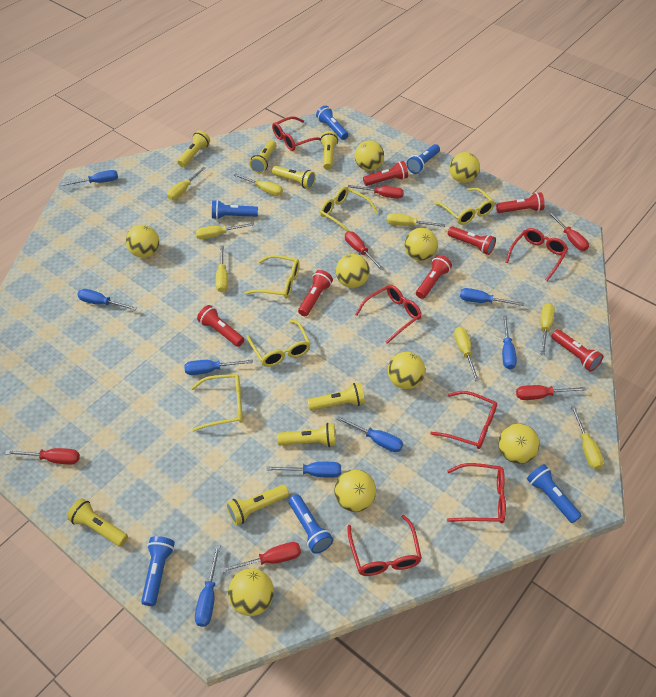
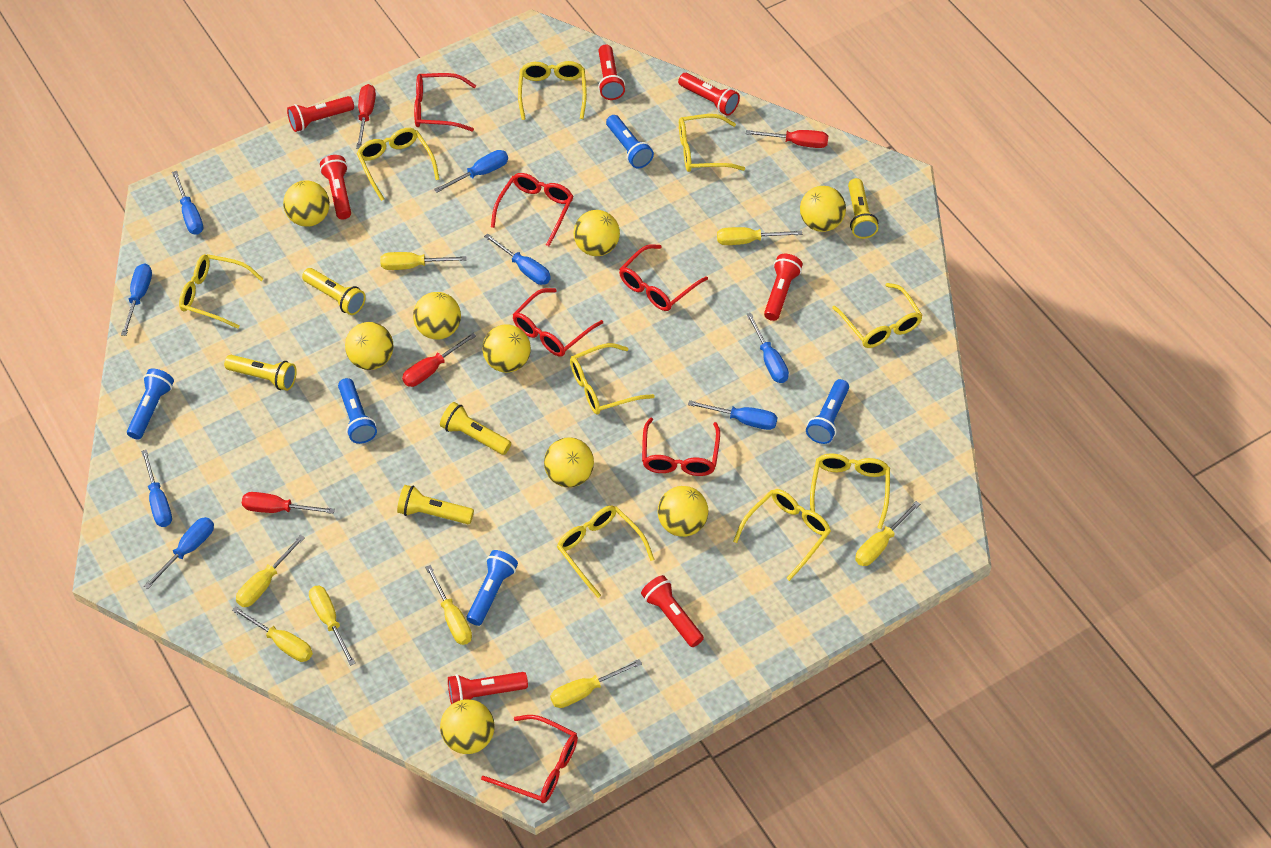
blue flashlight: 6 -> 5
red screwdriver: 6 -> 4
yellow flashlight: 8 -> 5
yellow glasses: 5 -> 9

